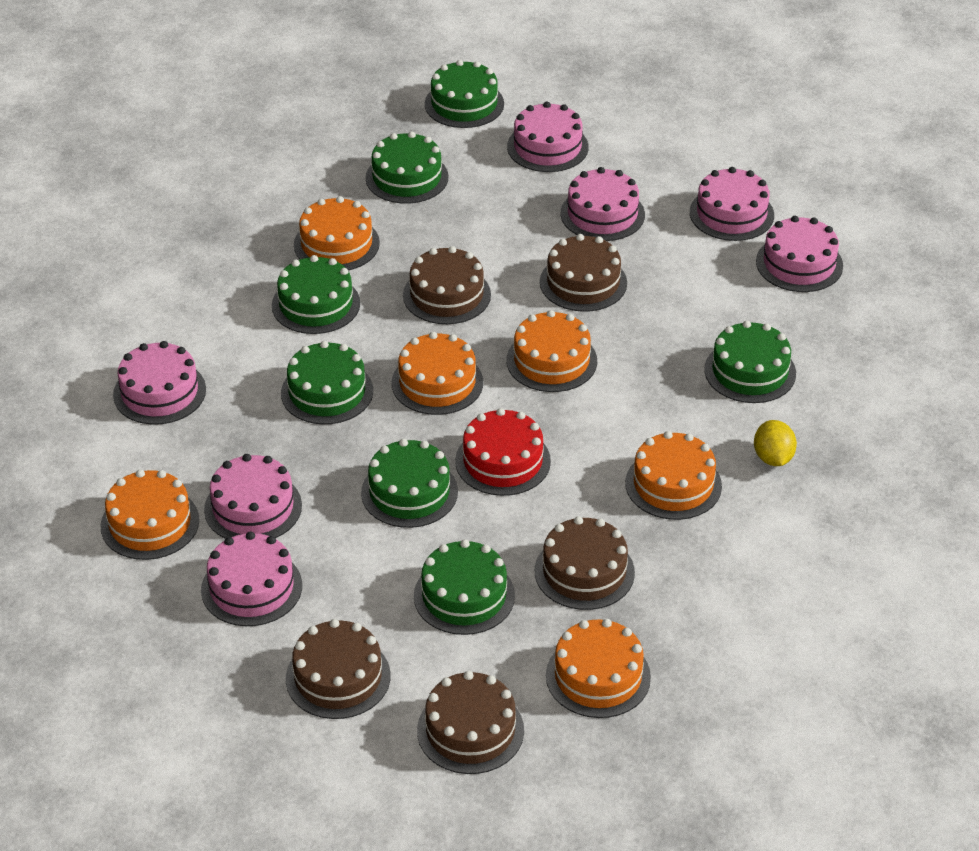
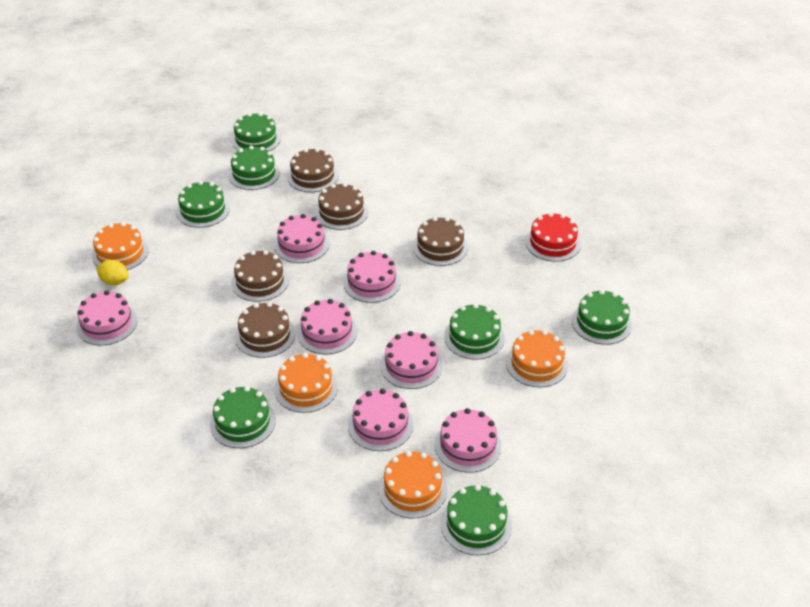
orange cake: 6 -> 4

